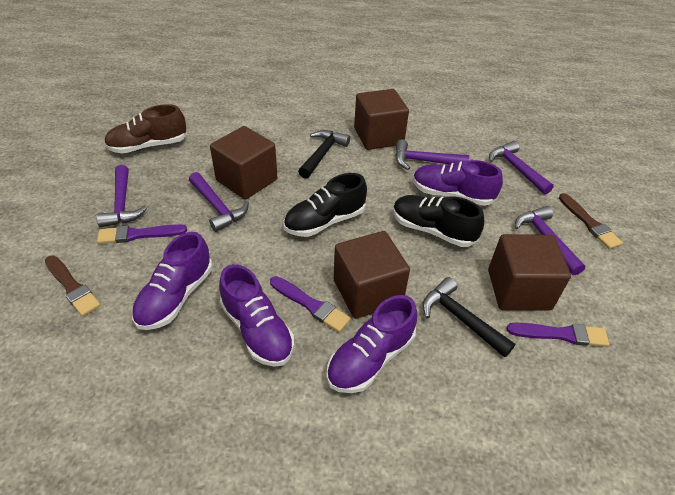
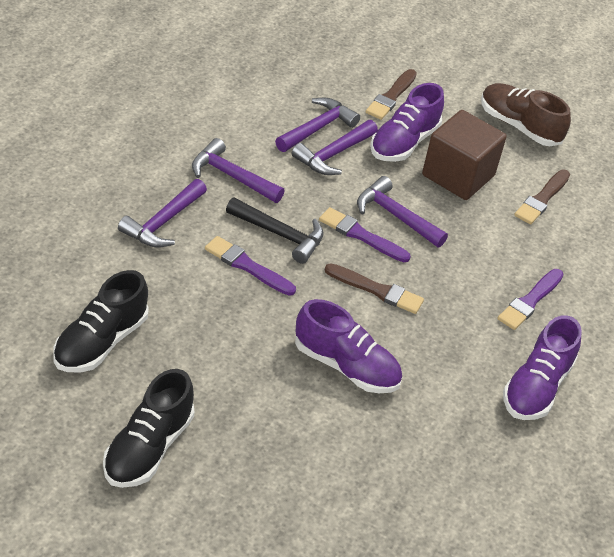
black hammer: 2 -> 1
brown brush: 2 -> 3
brown cube: 4 -> 1
purple shoe: 4 -> 3

